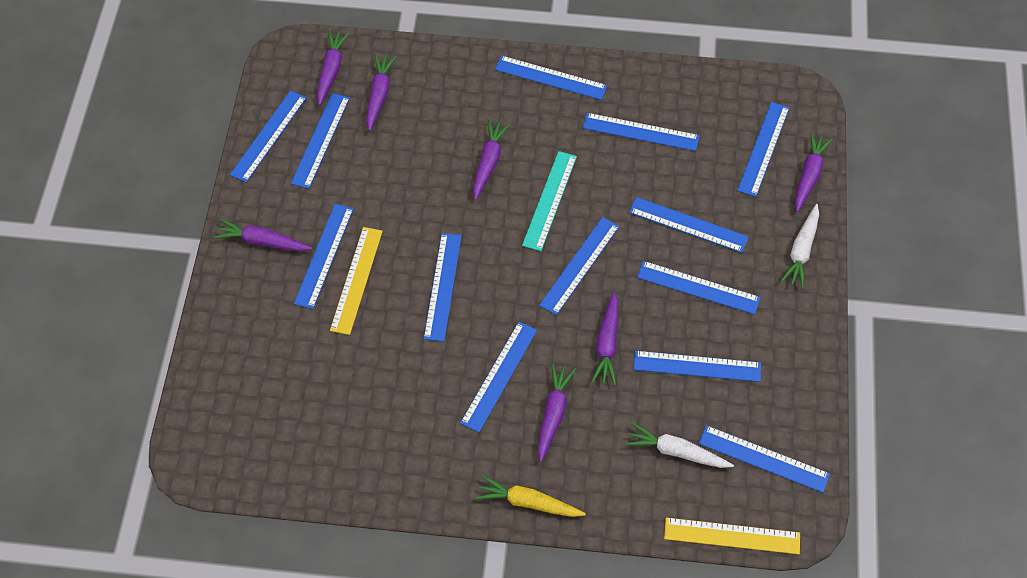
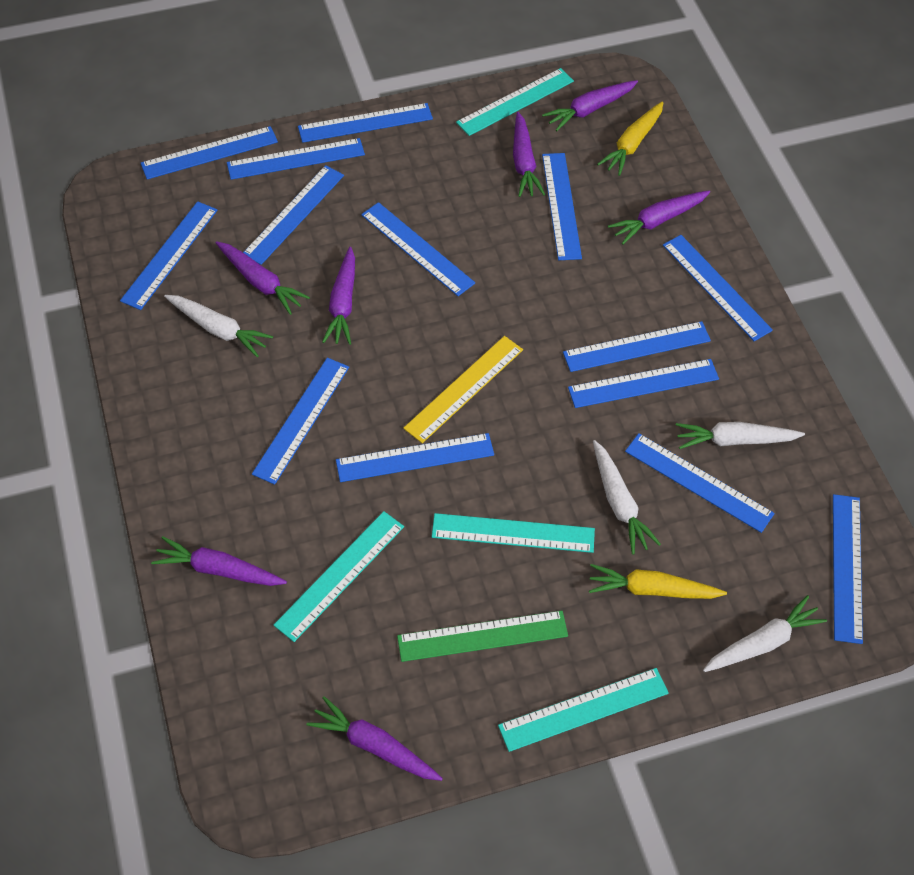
blue ruler: 13 -> 14
green ruler: 0 -> 1
turquoise ruler: 1 -> 4
white carrot: 2 -> 4
yellow carrot: 1 -> 2
yellow ruler: 2 -> 1

